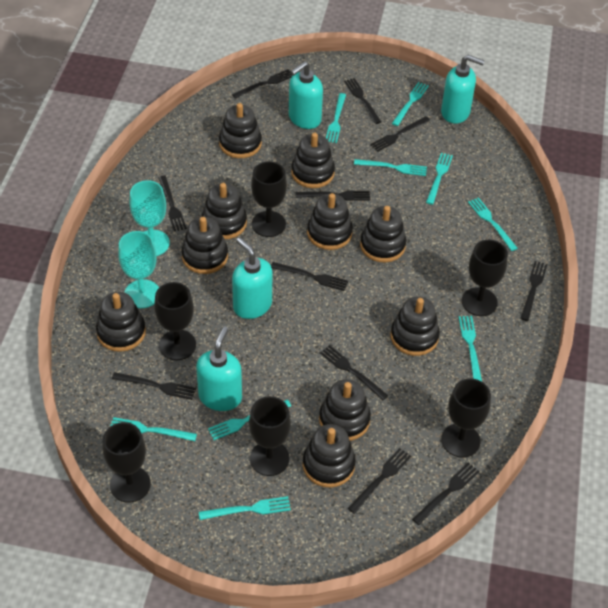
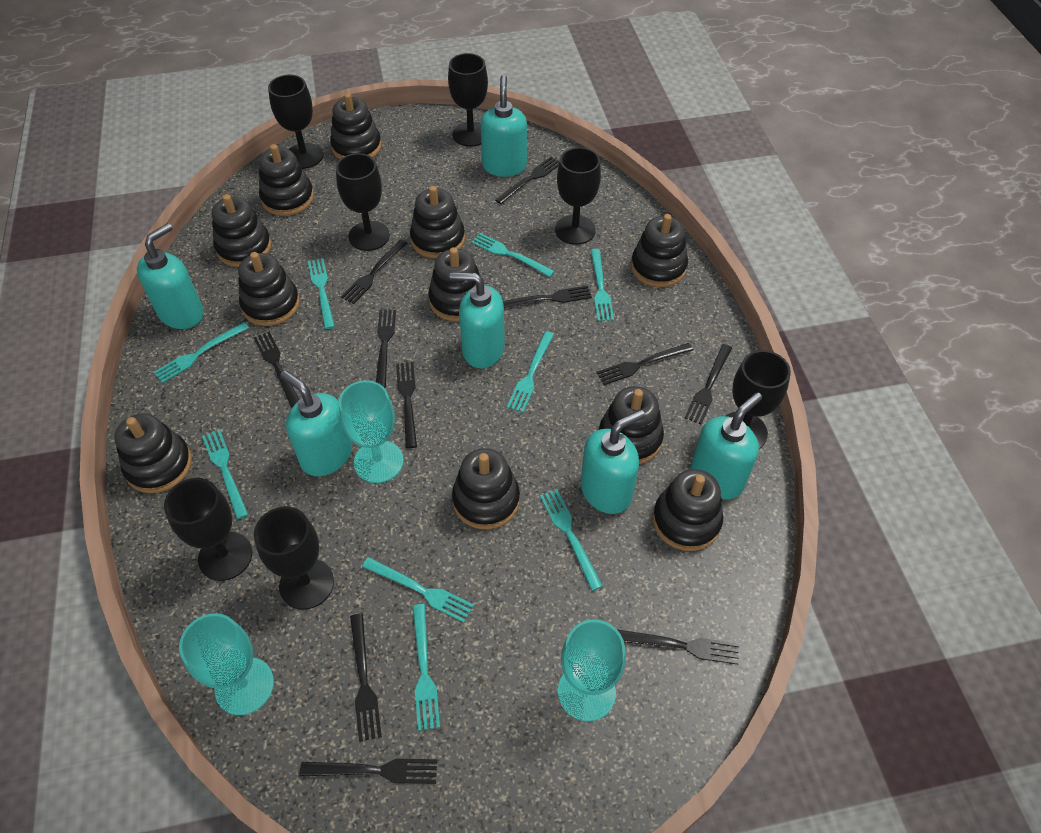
black goblet: 6 -> 7
black stacking toy: 10 -> 11
turquoise goblet: 2 -> 3
turquoise soap dispenser: 4 -> 6

